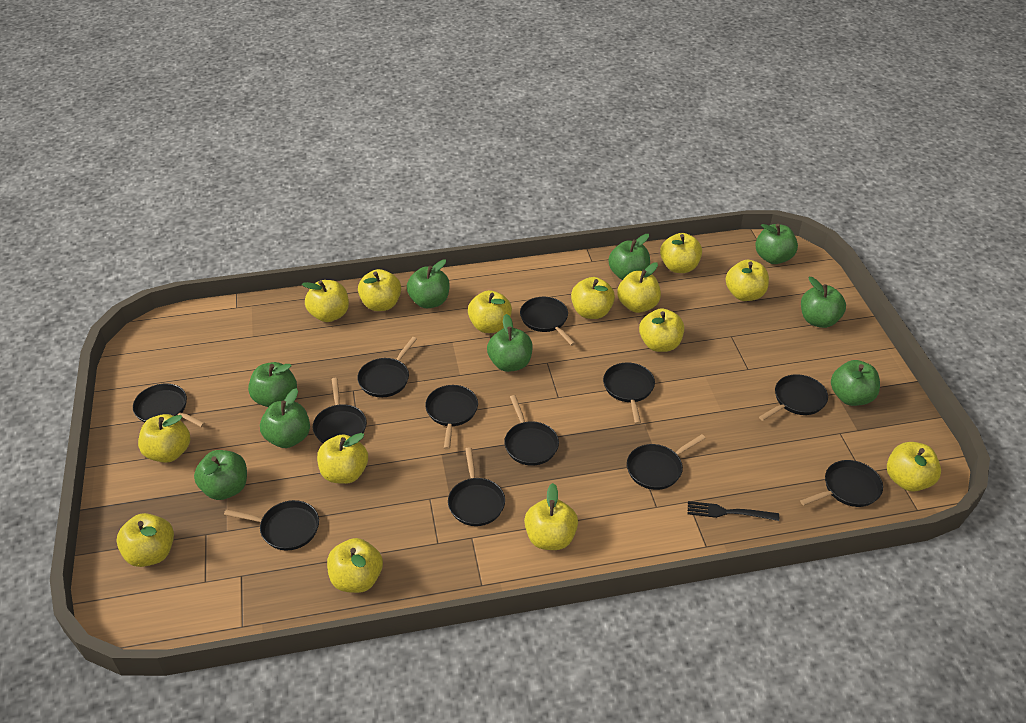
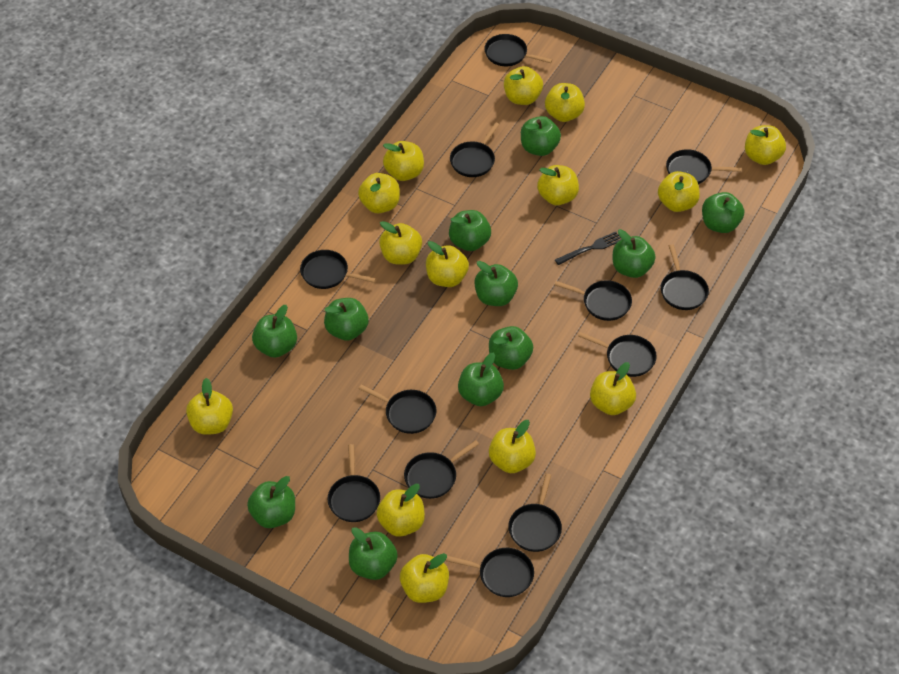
green apple: 9 -> 11

